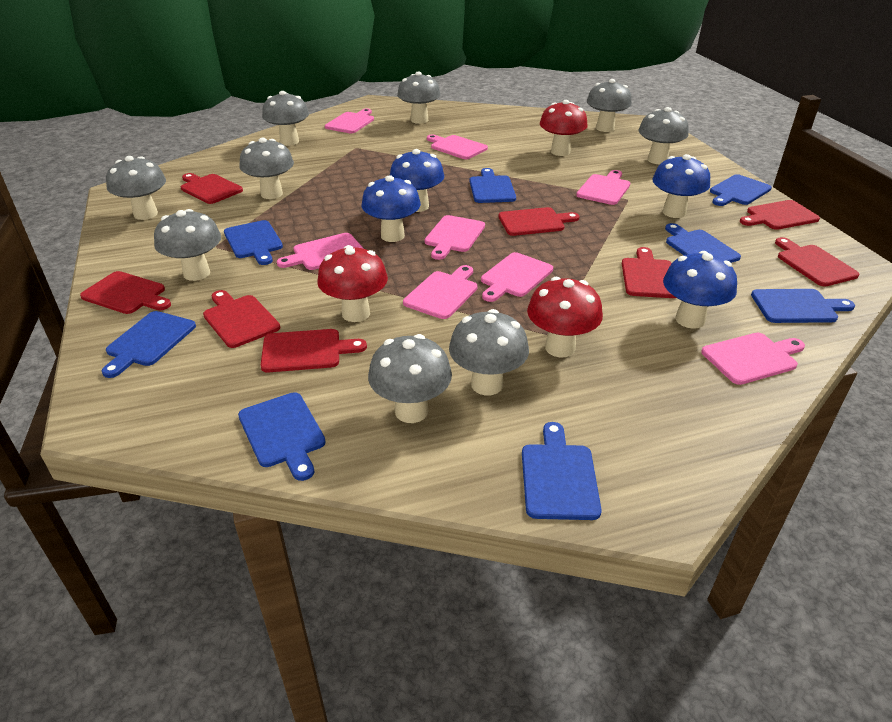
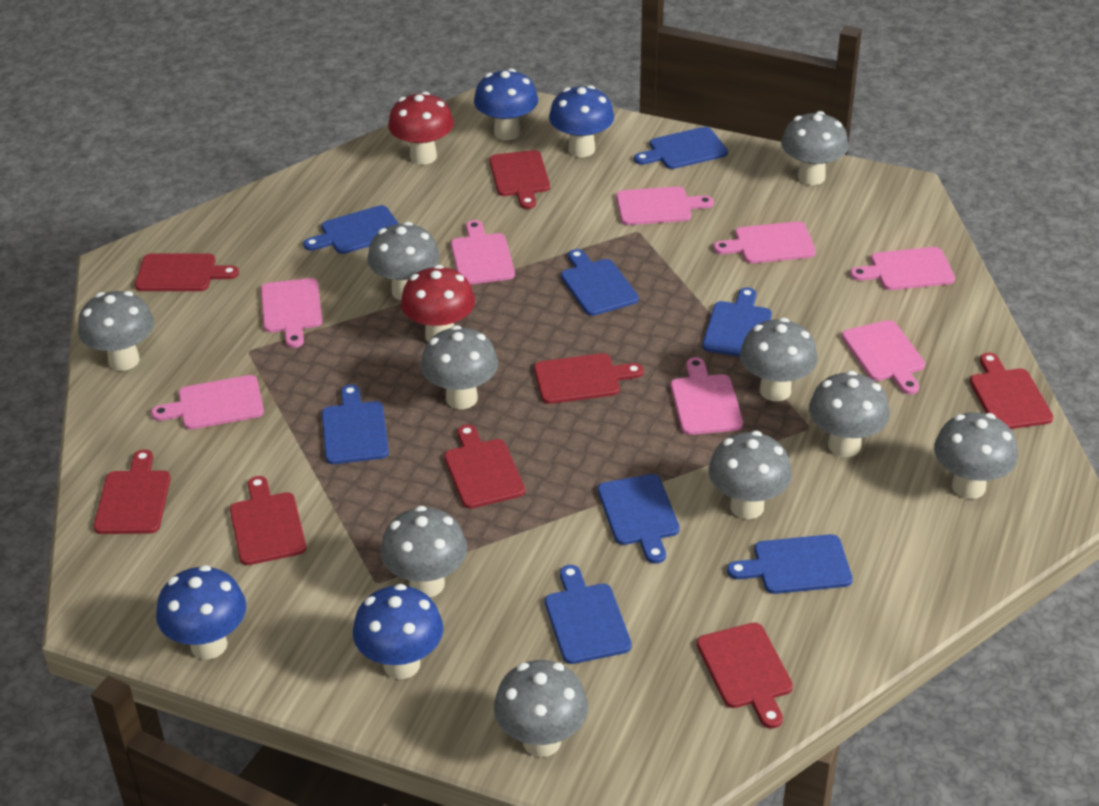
grey mushroom: 9 -> 10
red mushroom: 3 -> 2

